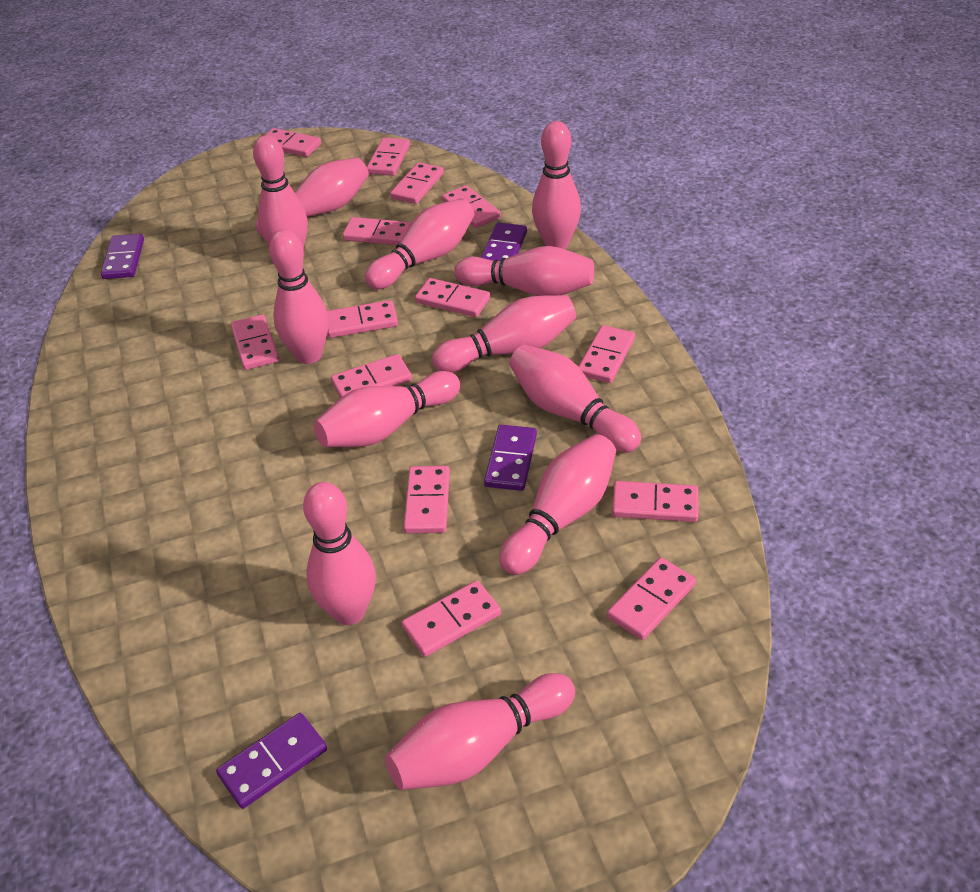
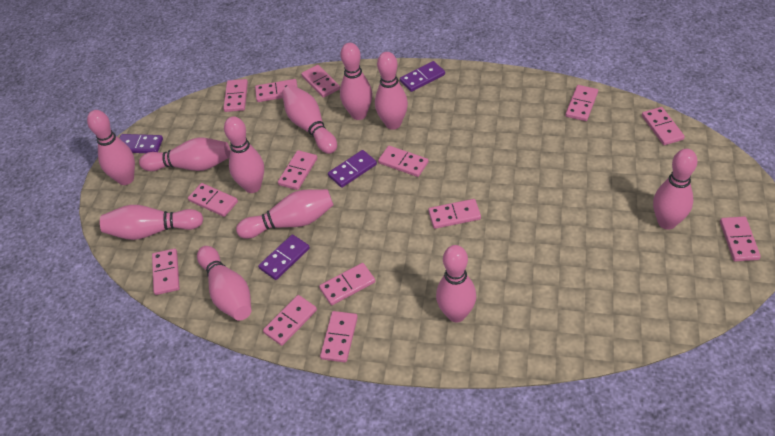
pink bowling pin: 12 -> 11

